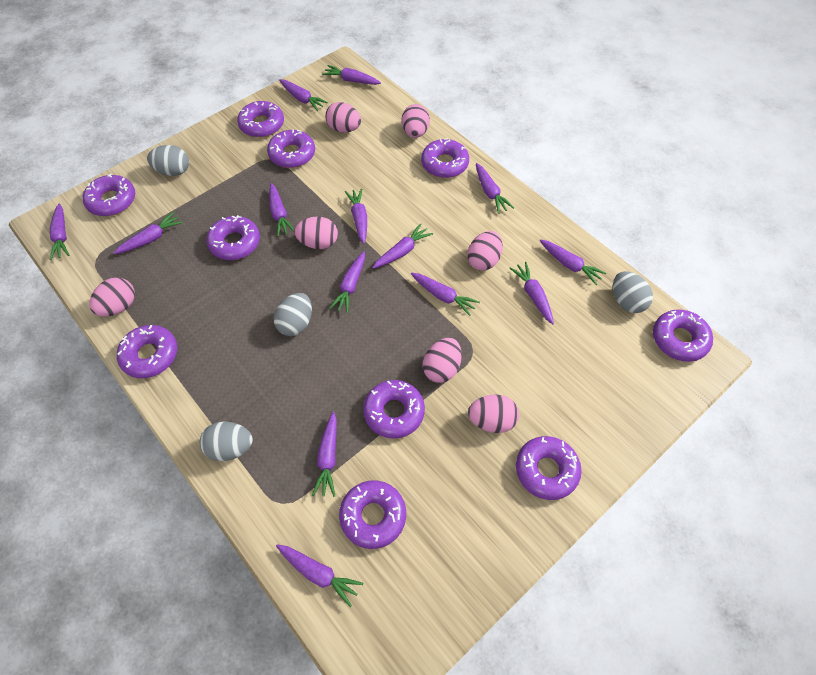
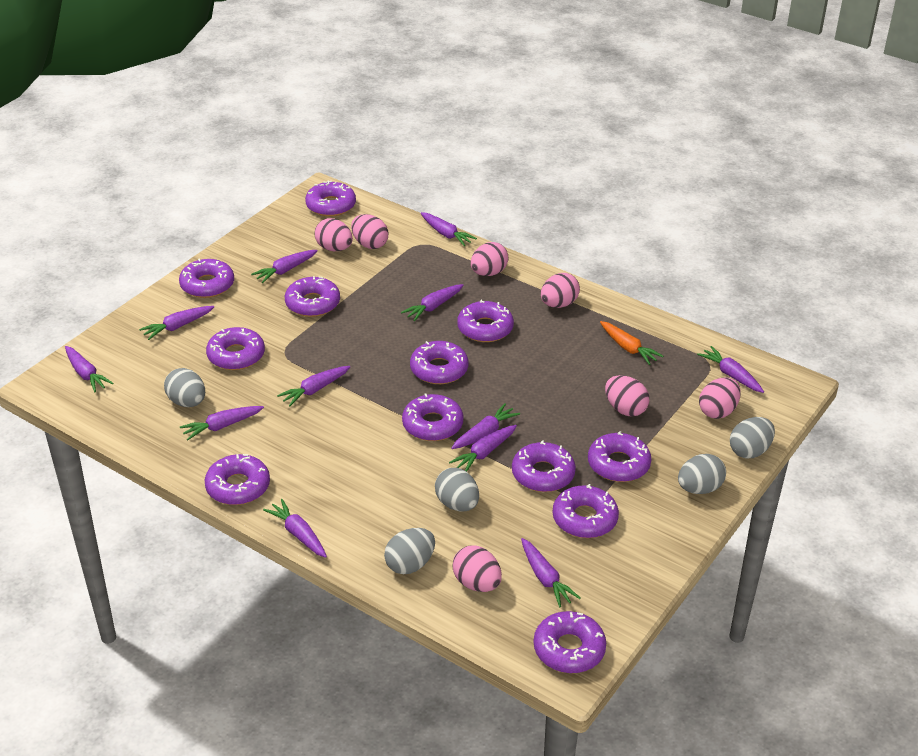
grey egg: 4 -> 5
orange carrot: 0 -> 1
purple carrot: 14 -> 12
purple donut: 10 -> 12

